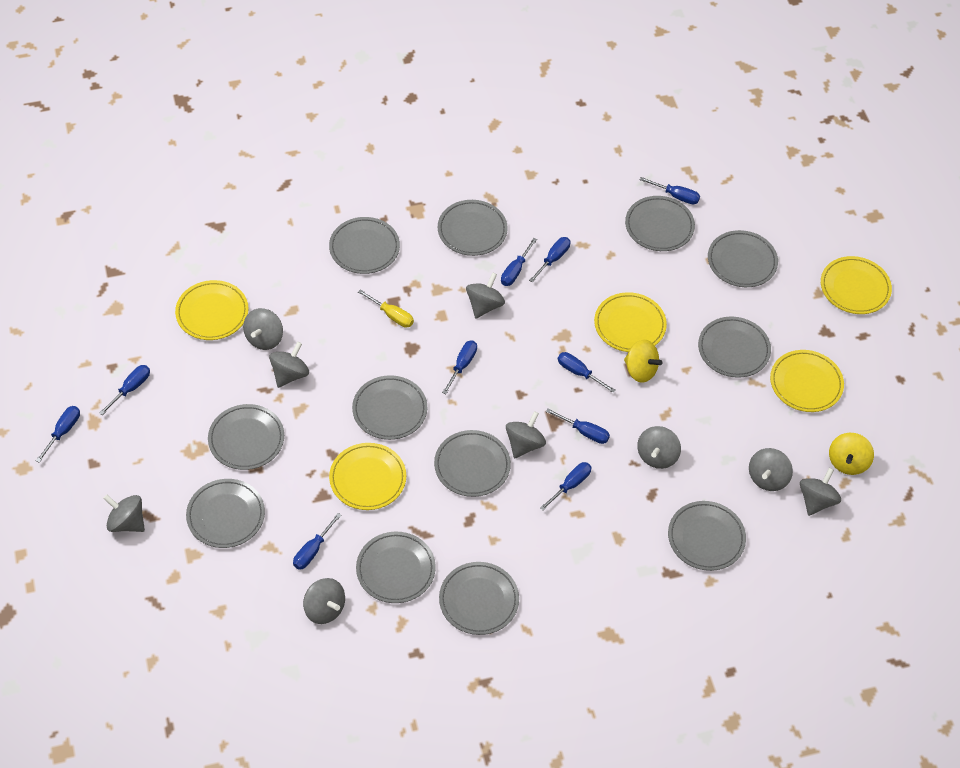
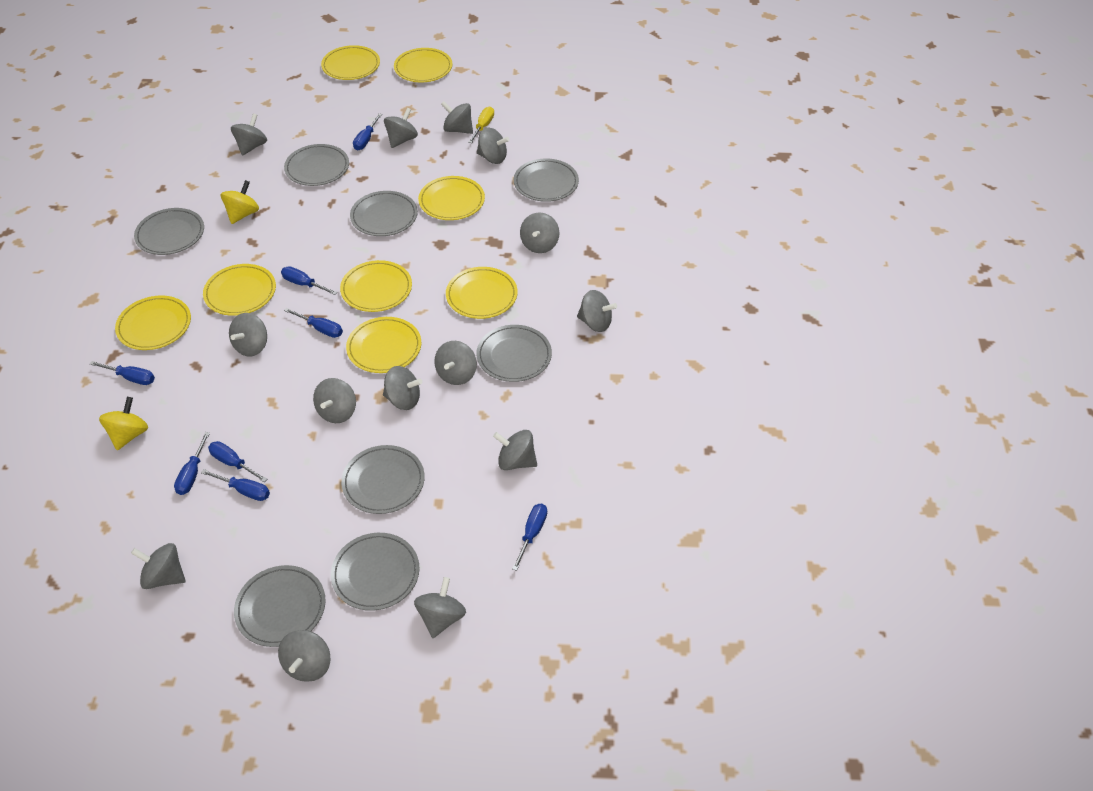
blue screwdriver: 10 -> 8
grey plate: 12 -> 8
grey spinning top: 9 -> 14
yellow plate: 5 -> 8

